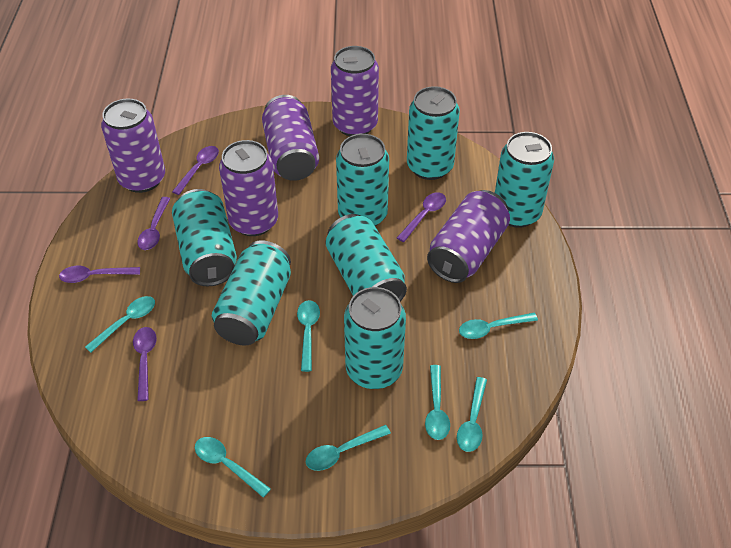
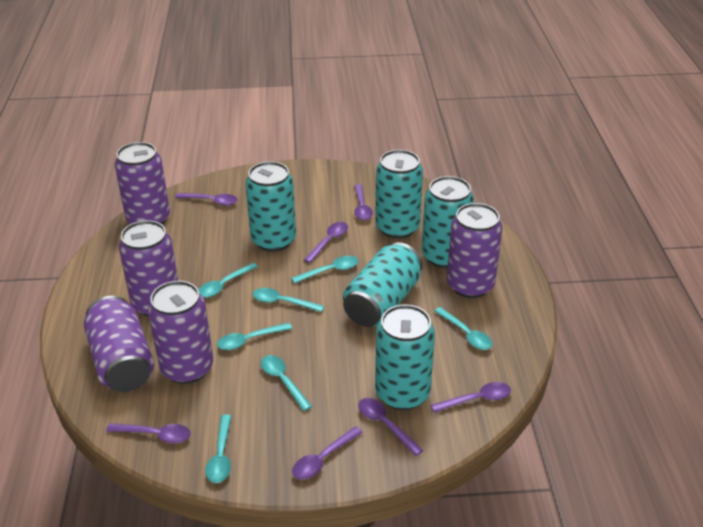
purple spoon: 5 -> 7
turquoise can: 7 -> 5

